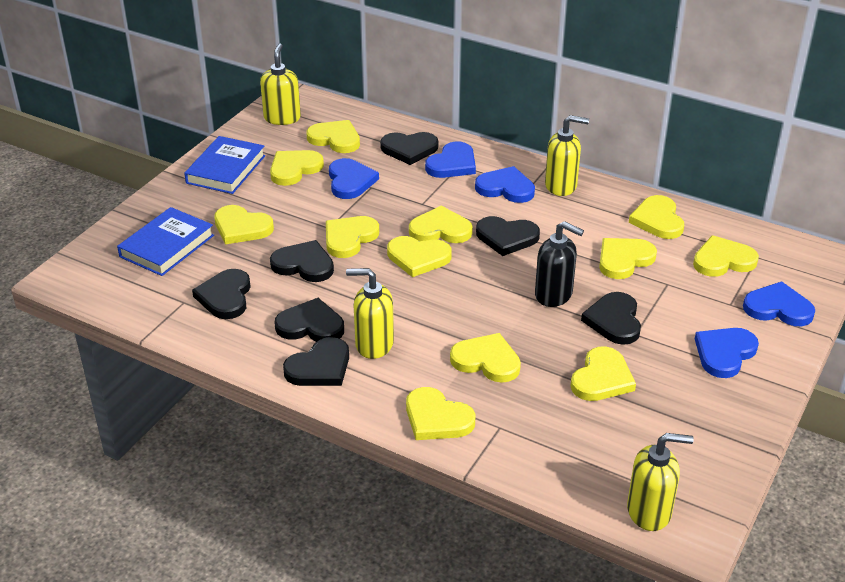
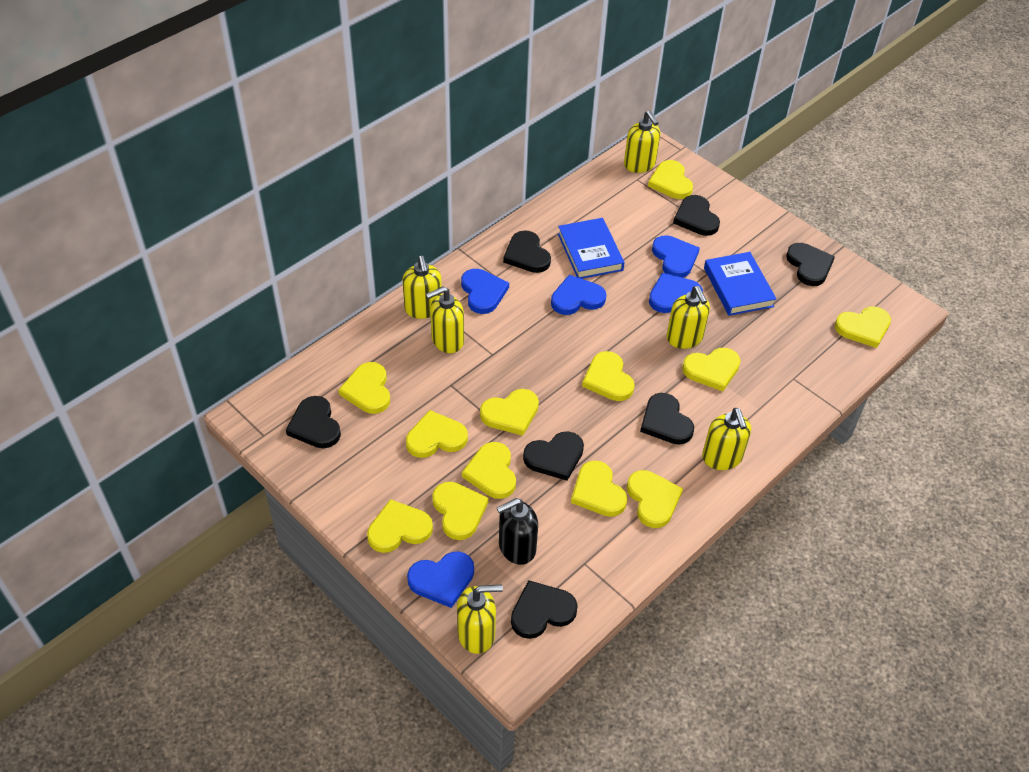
yellow soap dispenser: 4 -> 6

